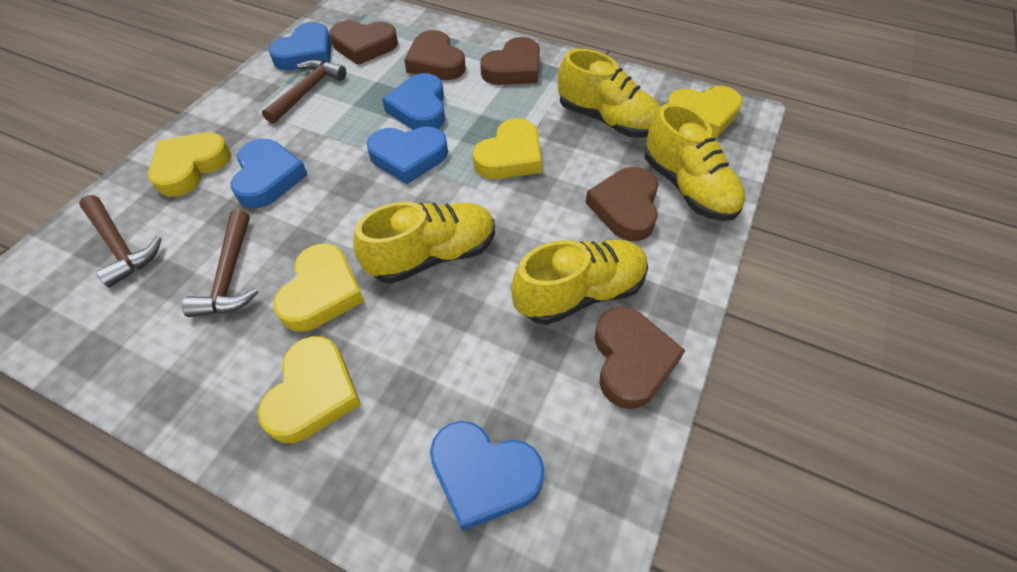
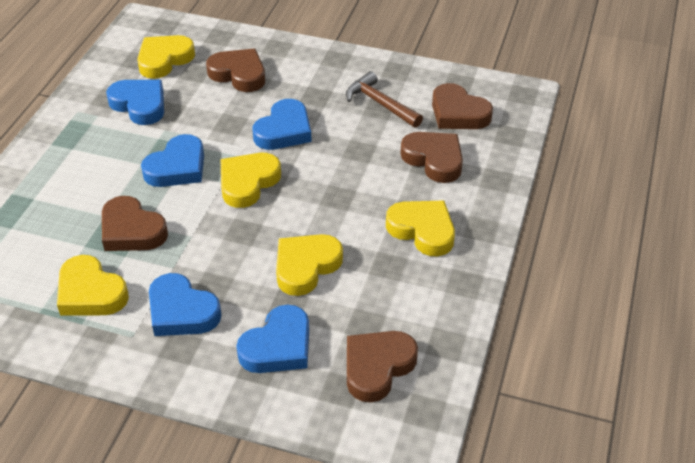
brown hammer: 3 -> 1
yellow shoe: 4 -> 0

